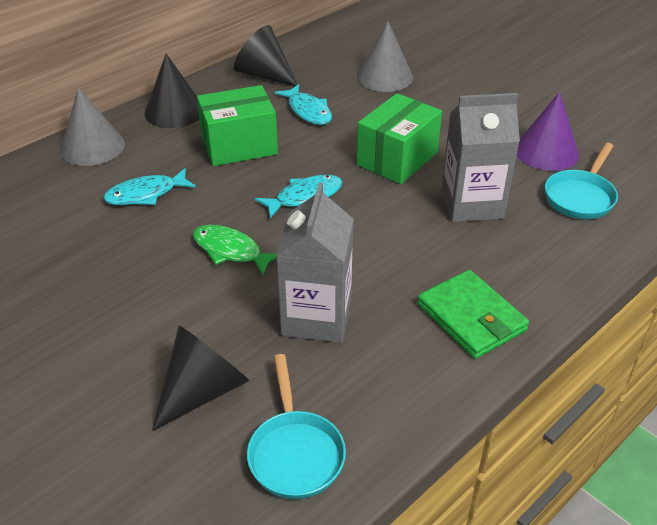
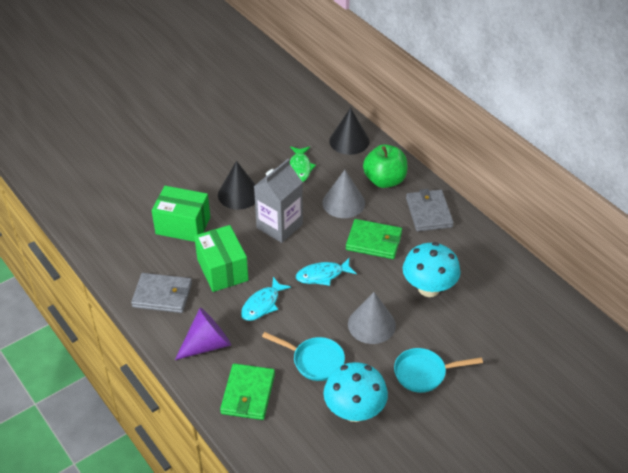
black cone: 3 -> 2
green apple: 0 -> 1
green wallet: 1 -> 2
grey carton: 2 -> 1
grey wallet: 0 -> 2
turquoise fish: 3 -> 2
turquoise mushroom: 0 -> 2

